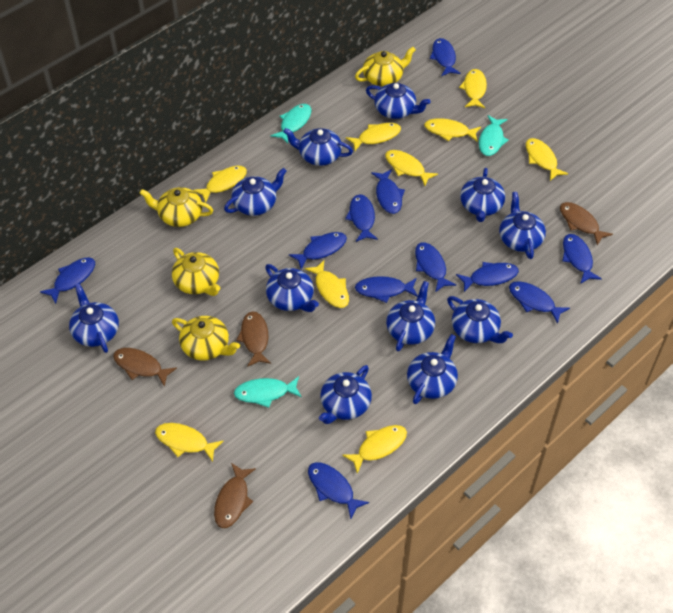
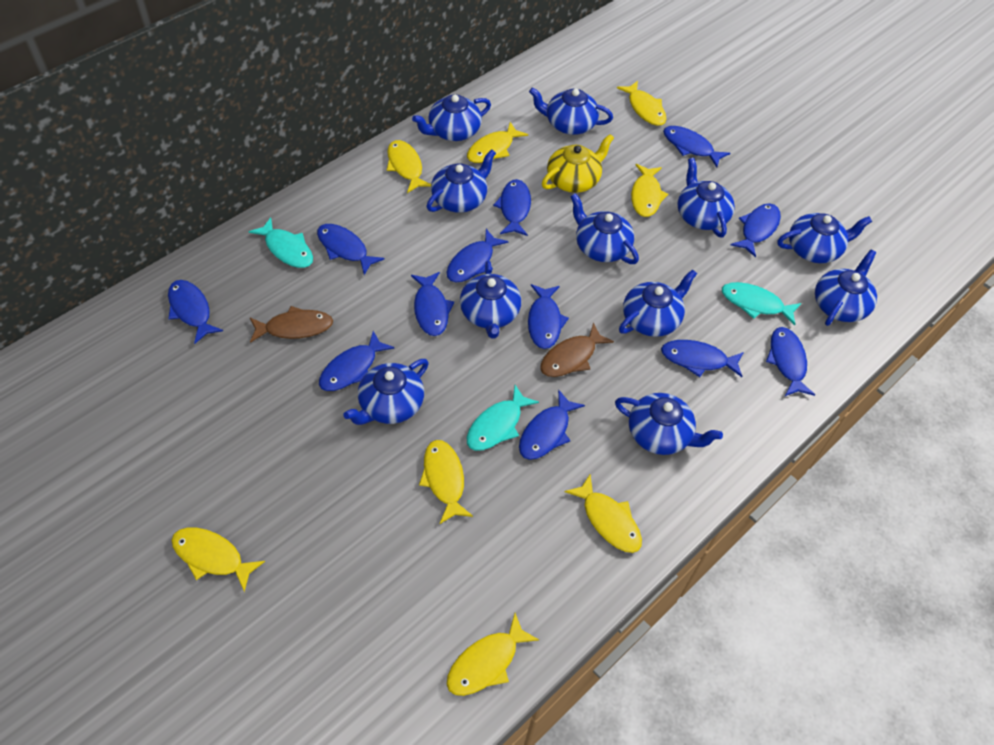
blue fish: 11 -> 12
brown fish: 4 -> 2
yellow fish: 9 -> 8
yellow teapot: 4 -> 1

